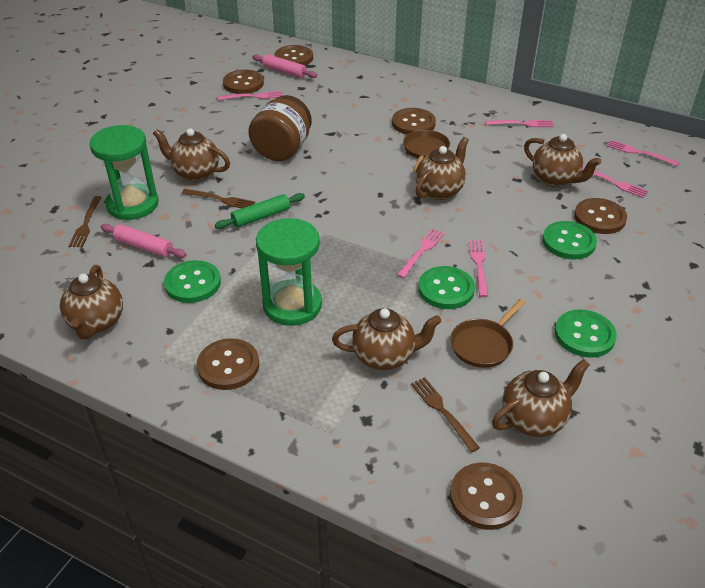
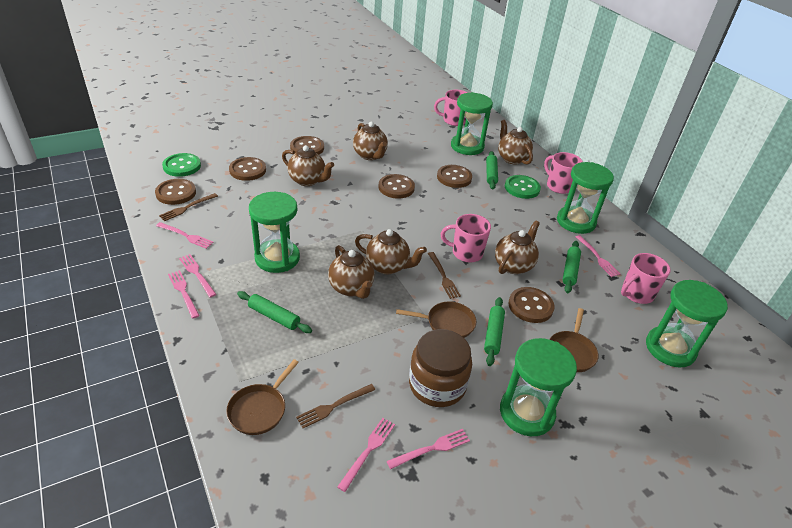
brown pan: 2 -> 3
green button: 4 -> 2
green hourglass: 2 -> 5
green rolling pin: 1 -> 4
pink mug: 0 -> 4
pink rolling pin: 2 -> 0

